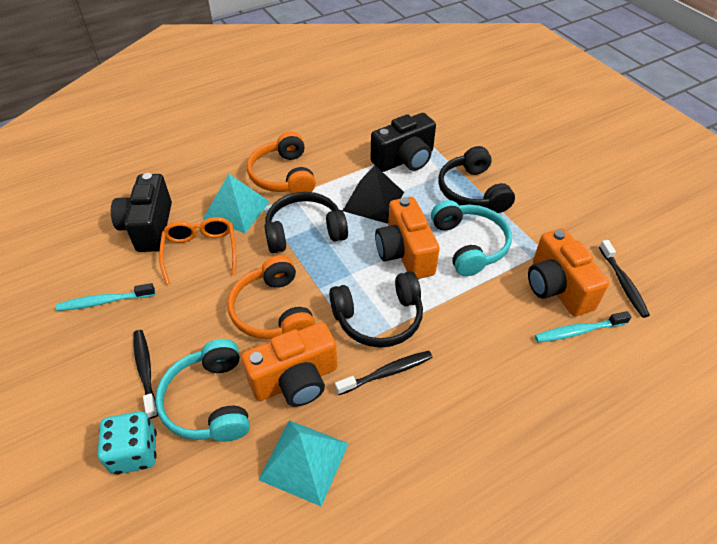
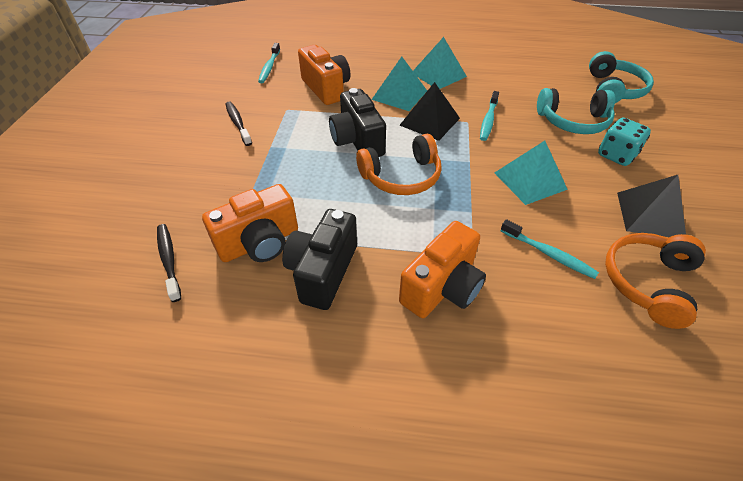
black headphones: 3 -> 0
black pyramid: 1 -> 2
black toothbrush: 3 -> 2
orange glasses: 1 -> 0
turquoise pyramid: 2 -> 3
turquoise toothbrush: 2 -> 3

